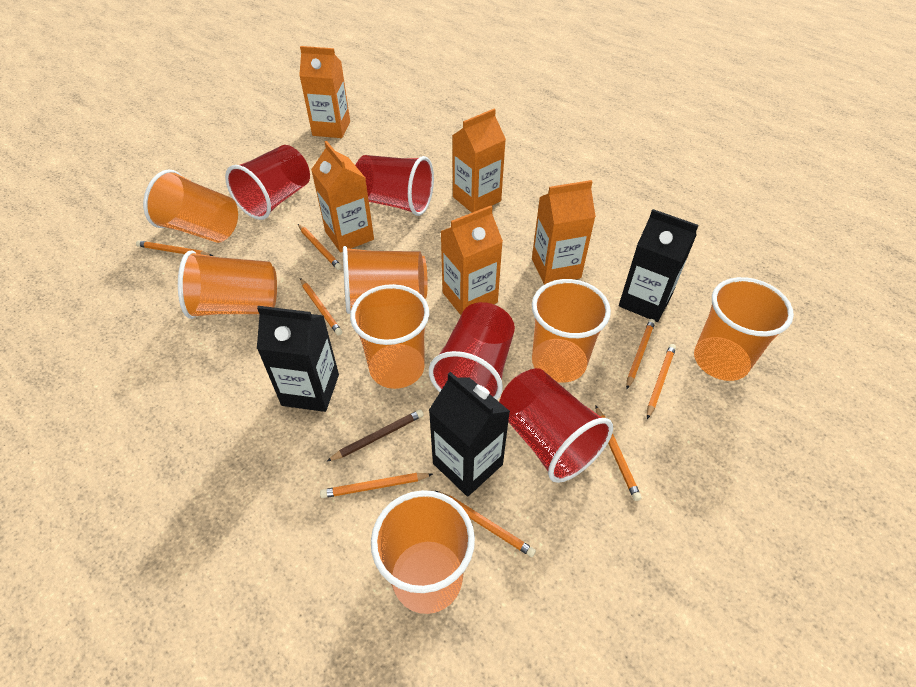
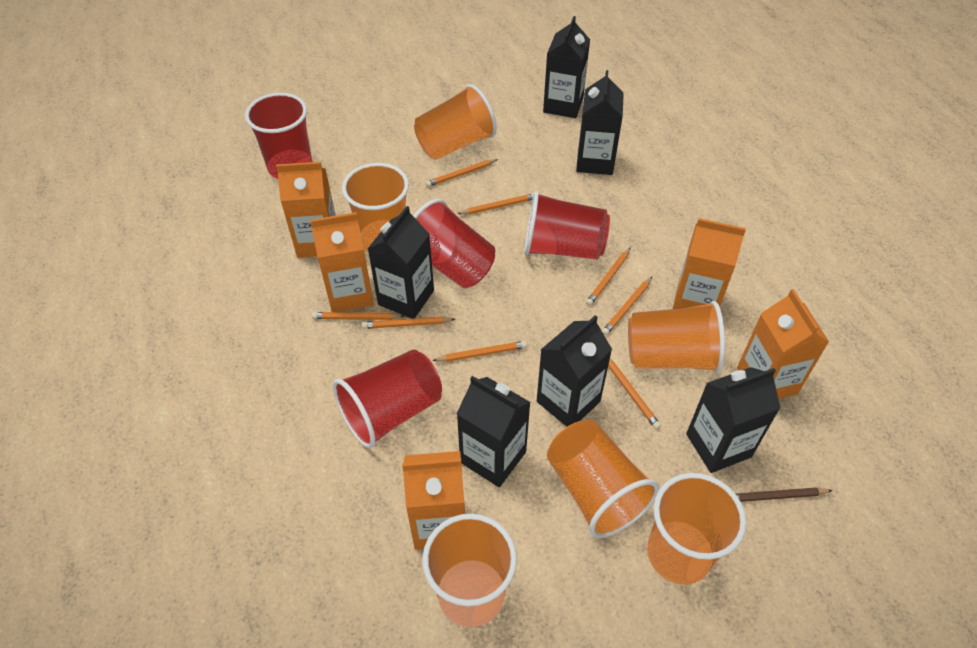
black carton: 3 -> 6
orange cup: 7 -> 6

